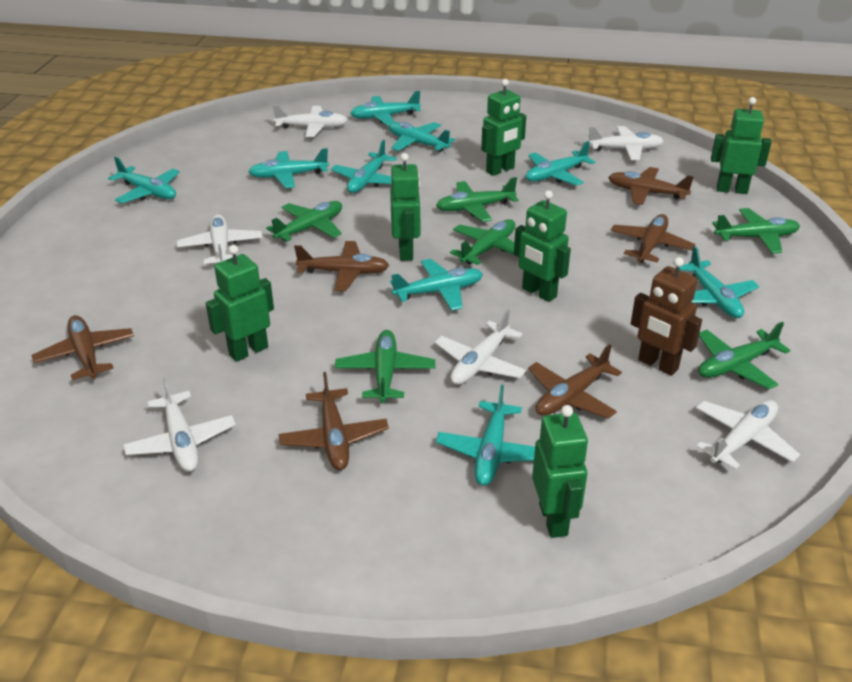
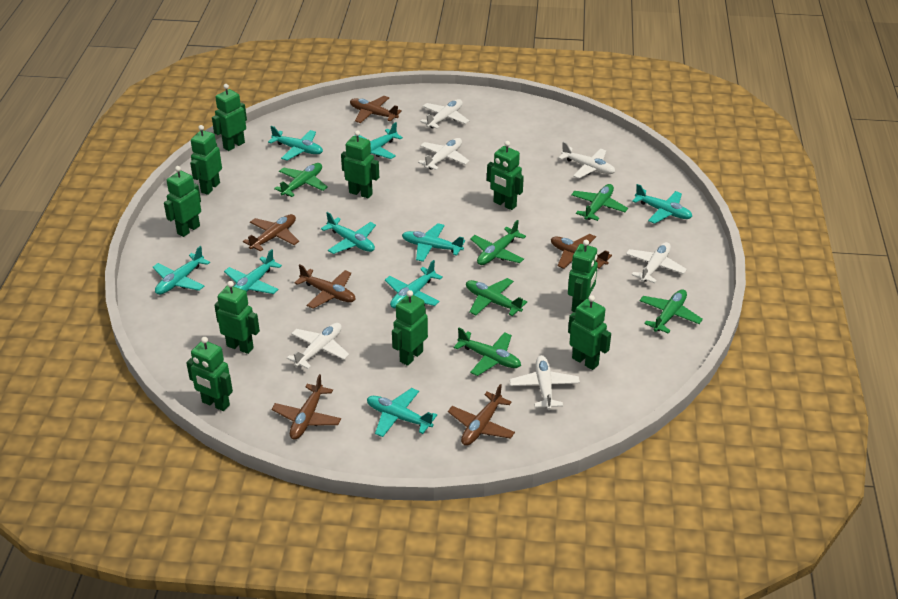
brown robot: 1 -> 0
green robot: 6 -> 10

